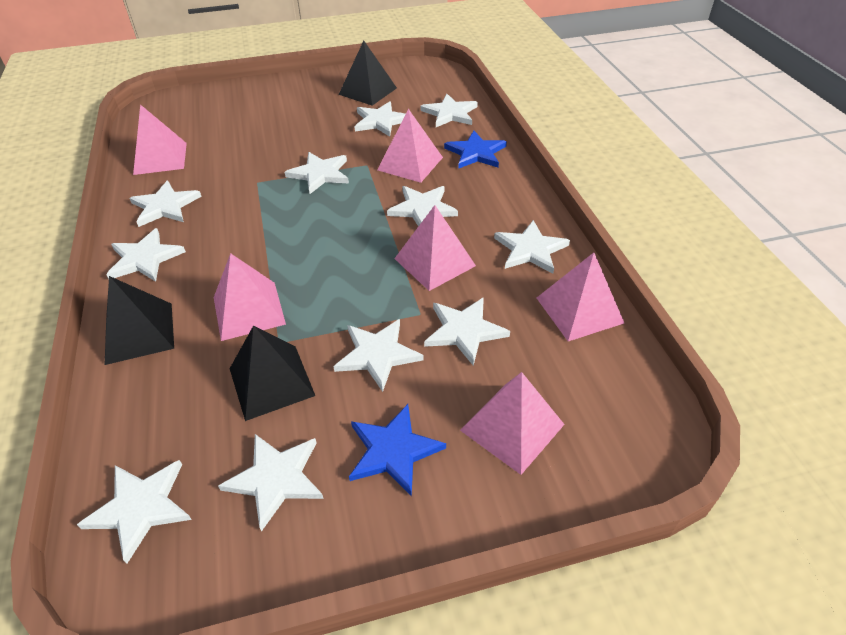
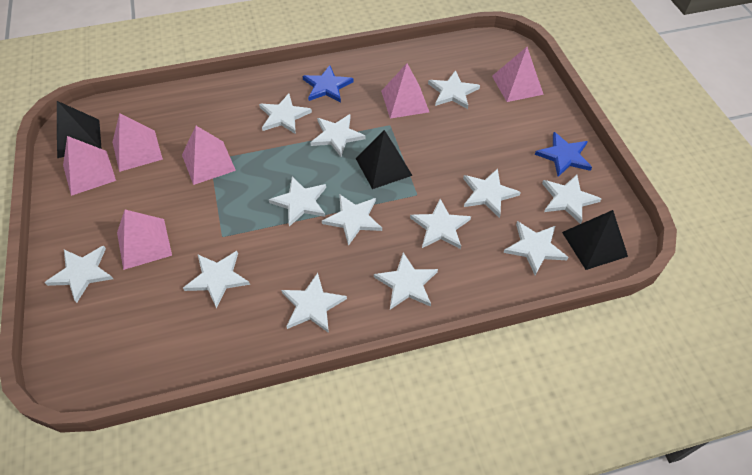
white star: 11 -> 13

